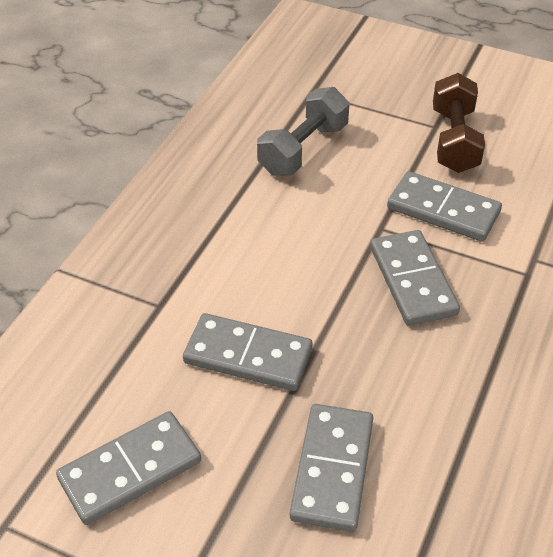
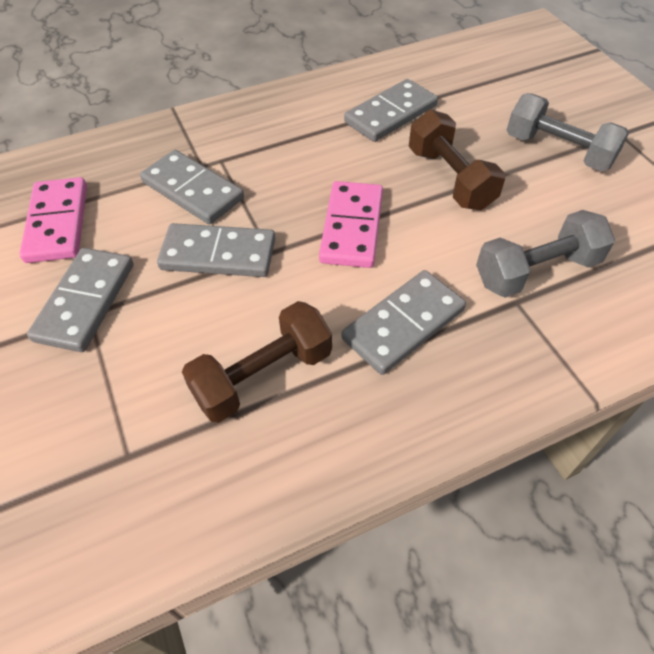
brown dumbbell: 1 -> 2
grey dumbbell: 1 -> 2
pink domino: 0 -> 2

